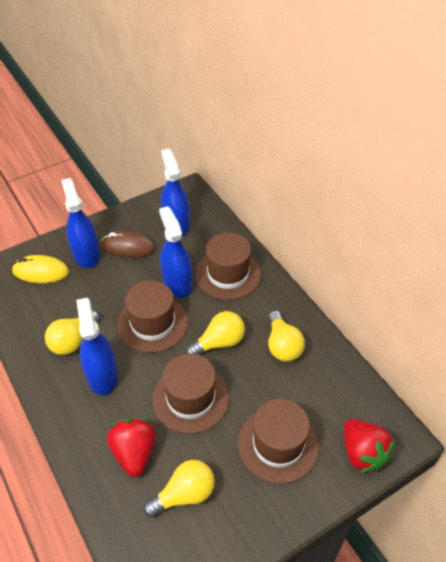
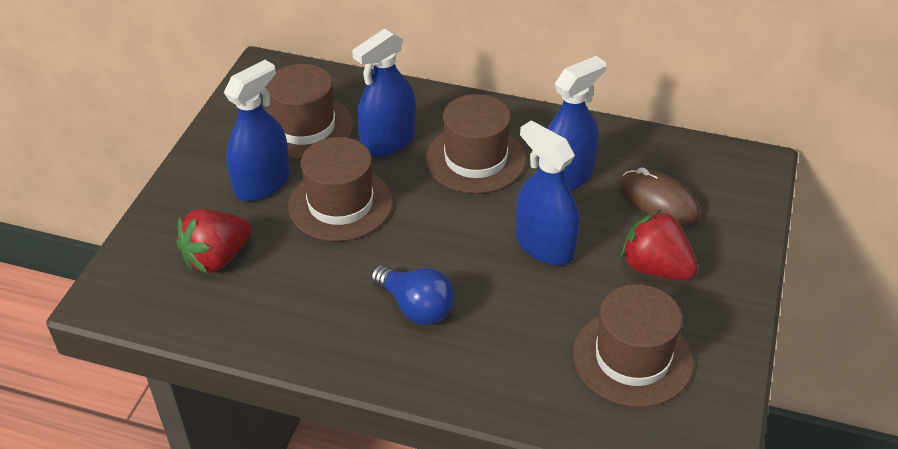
blue light bulb: 0 -> 1
yellow light bulb: 4 -> 0
yellow mouse: 1 -> 0

